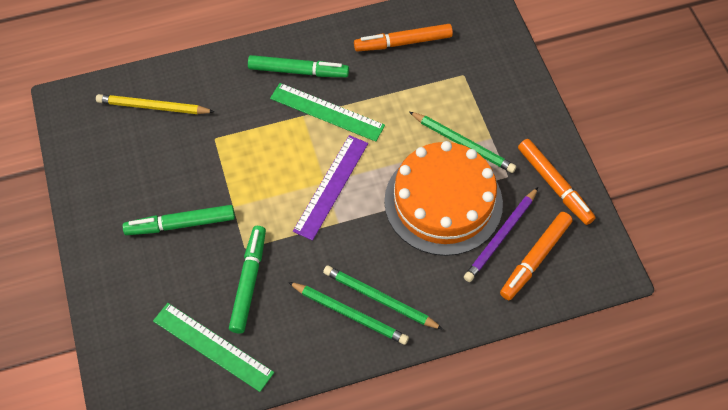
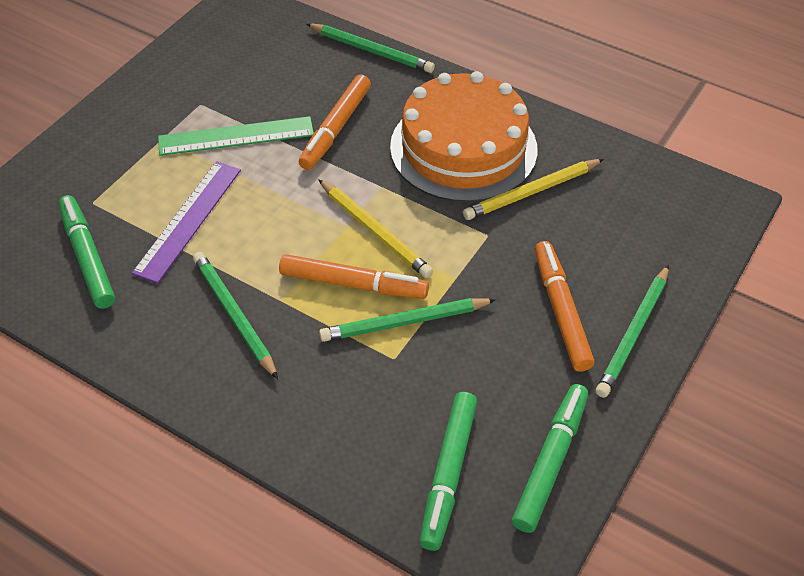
green pencil: 3 -> 4
green ruler: 2 -> 1
purple pencil: 1 -> 0
yellow pencil: 1 -> 2

